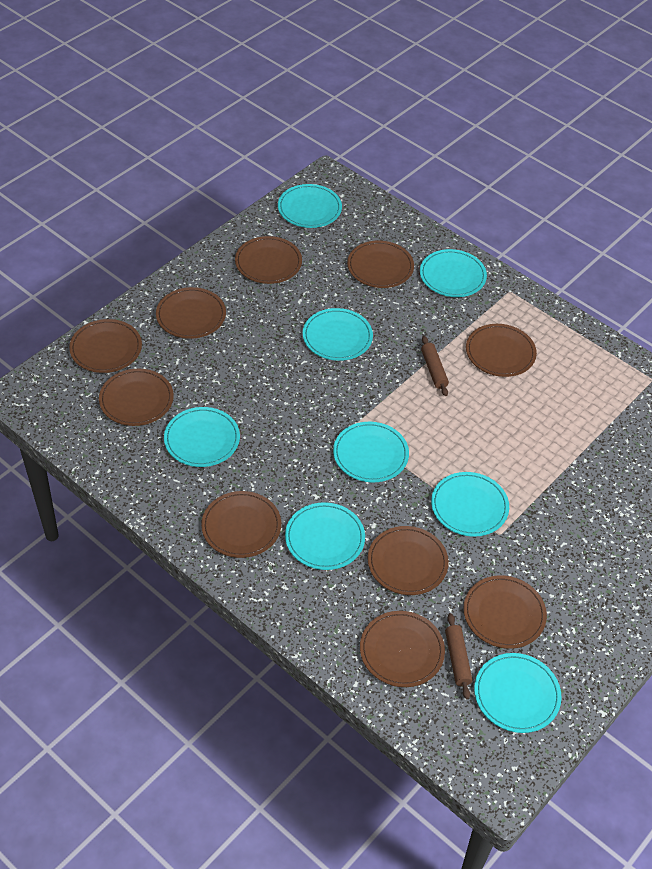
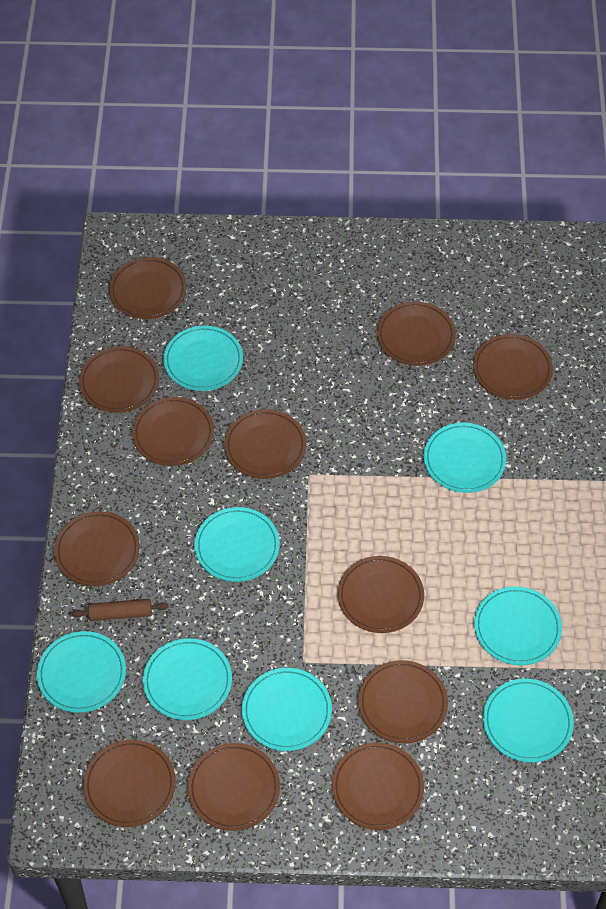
brown plate: 10 -> 12
brown rolling pin: 2 -> 1

